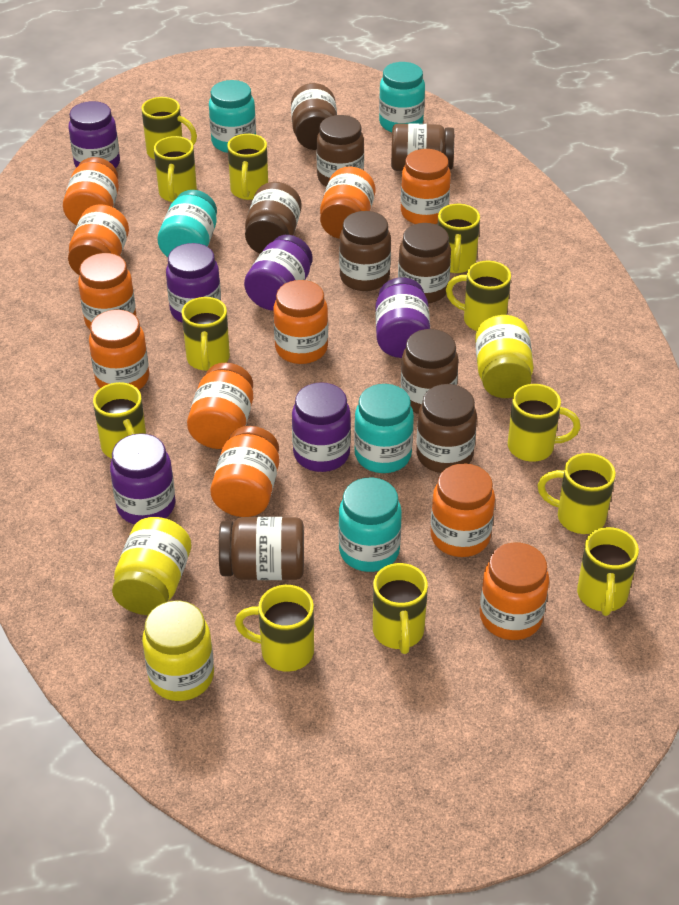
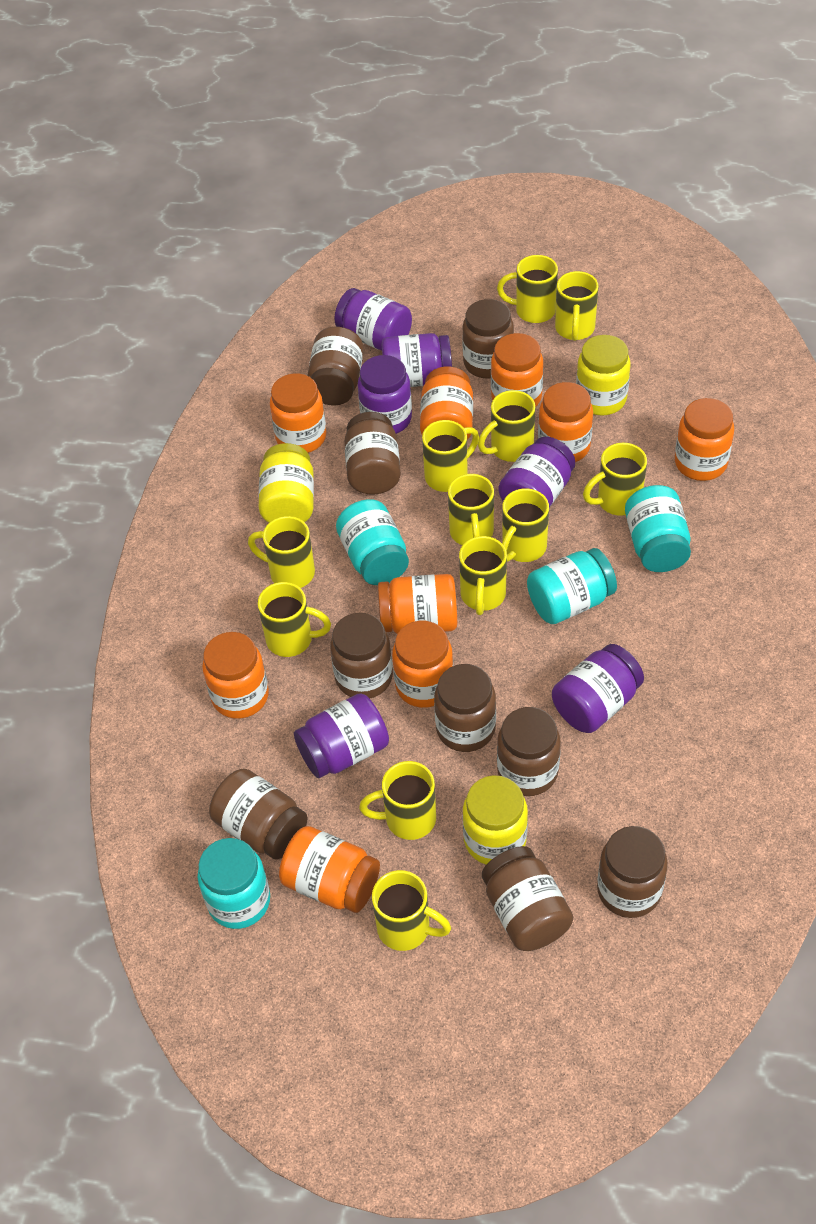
orange jar: 11 -> 9
turquoise jar: 5 -> 4

